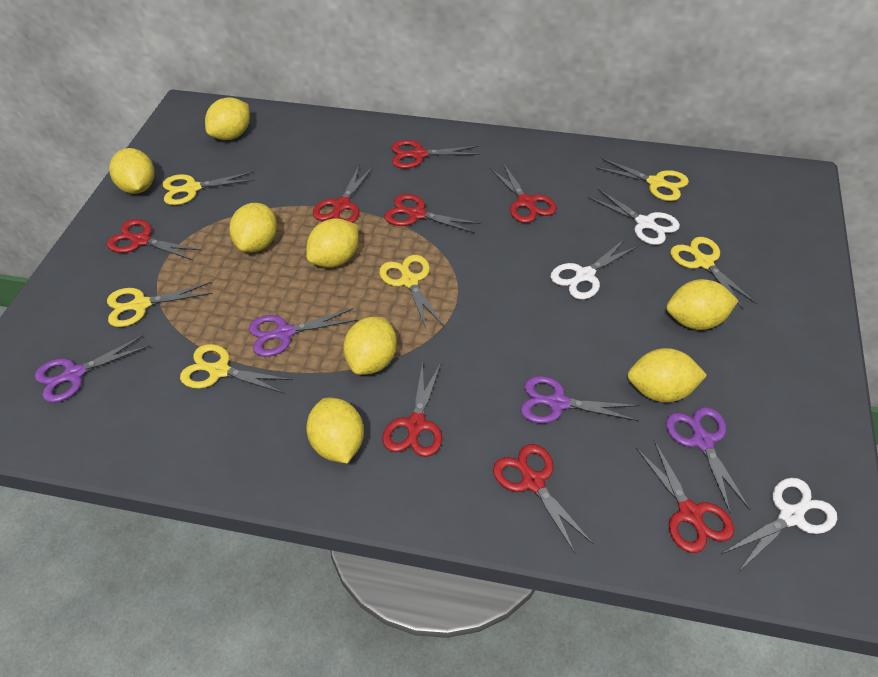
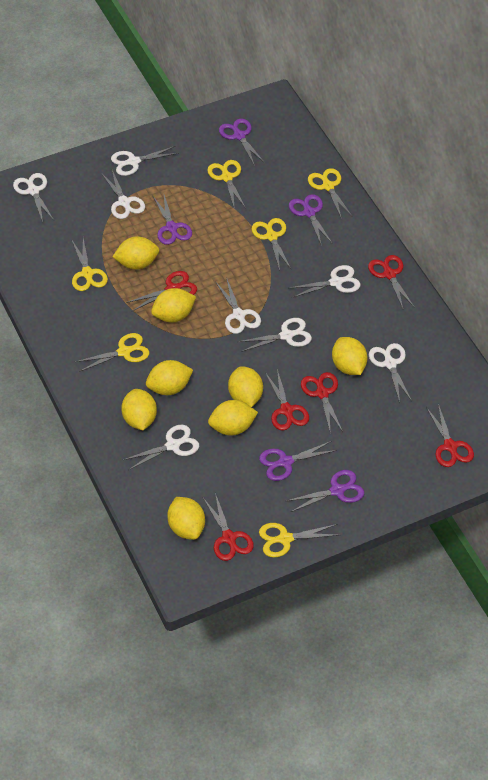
purple scissors: 4 -> 5
red scissors: 8 -> 6
white scissors: 3 -> 8

